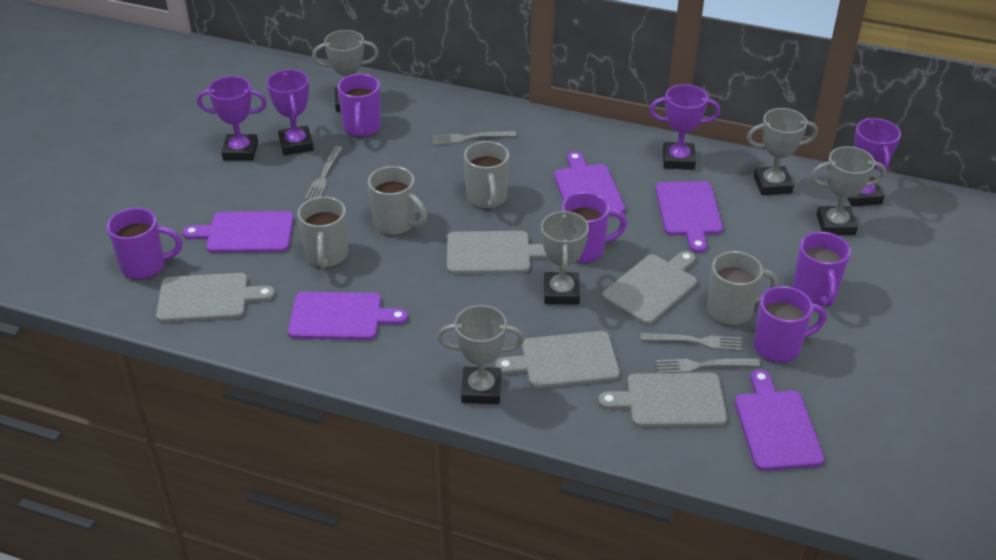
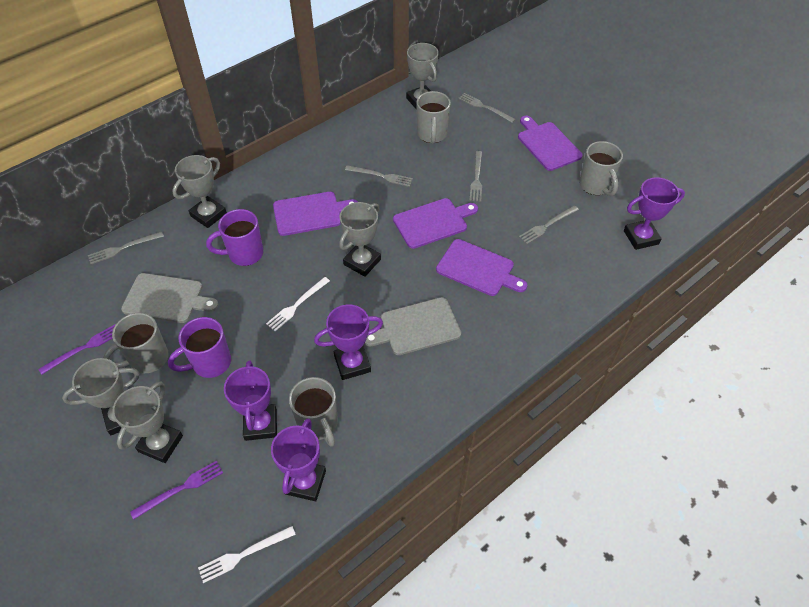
grey cutting board: 5 -> 2
grey fork: 4 -> 5
purple cutting board: 5 -> 4
purple fork: 0 -> 2
purple mug: 5 -> 2
white fork: 0 -> 2

